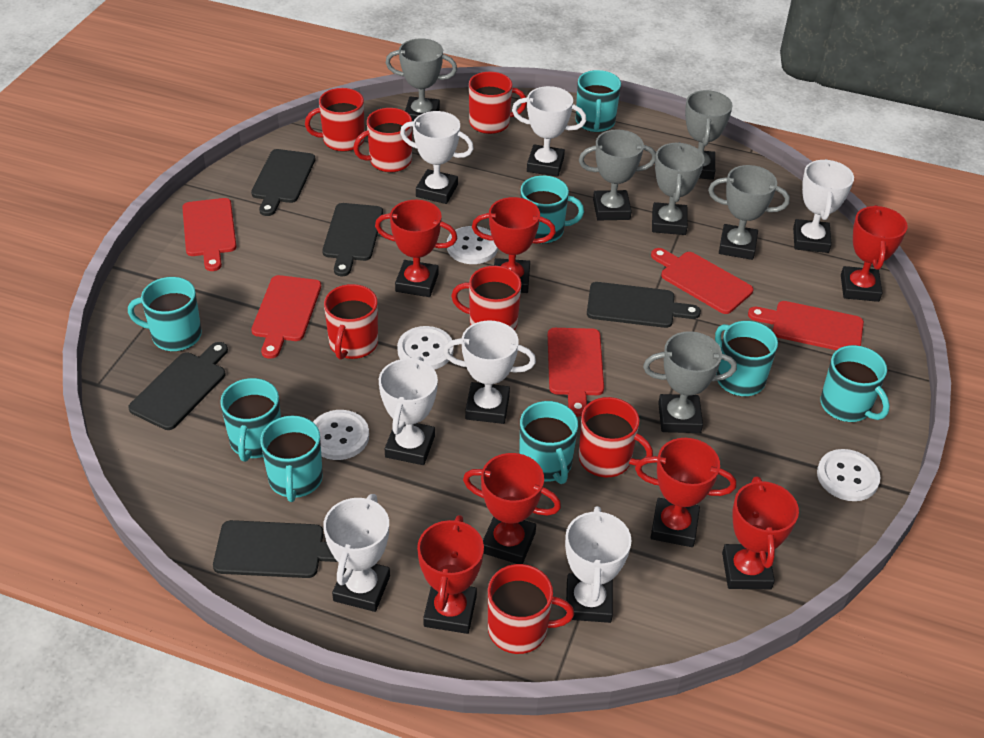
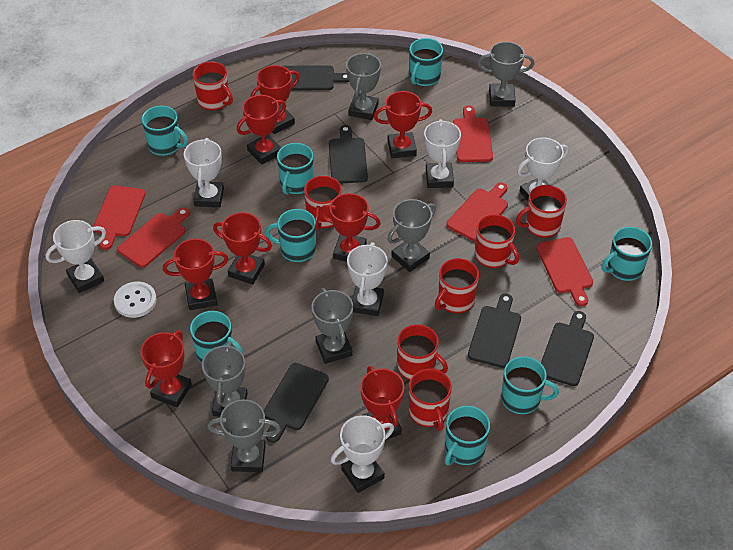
red trophy: 7 -> 8
white button: 4 -> 1
white trophy: 7 -> 6

